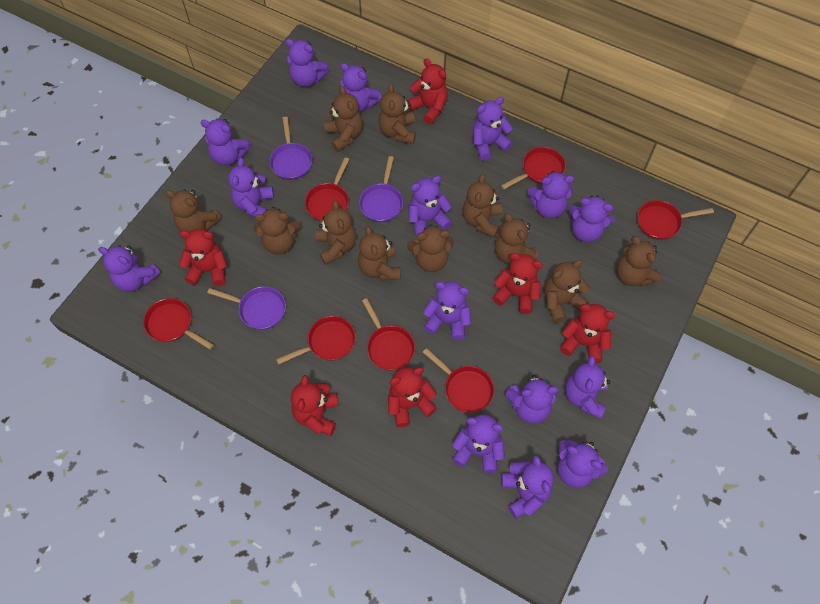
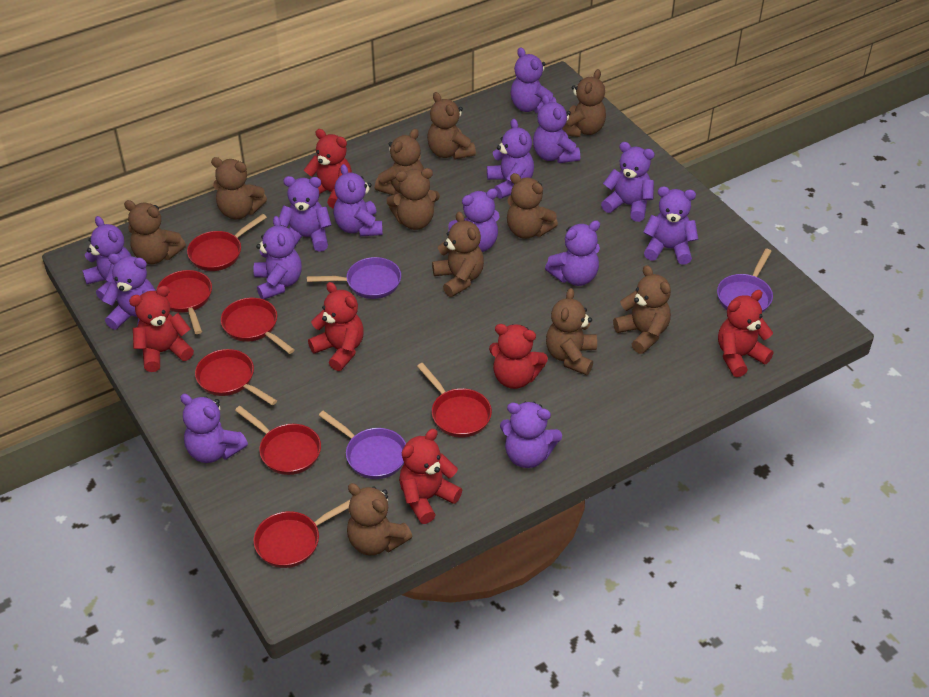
purple teddy bear: 15 -> 14

